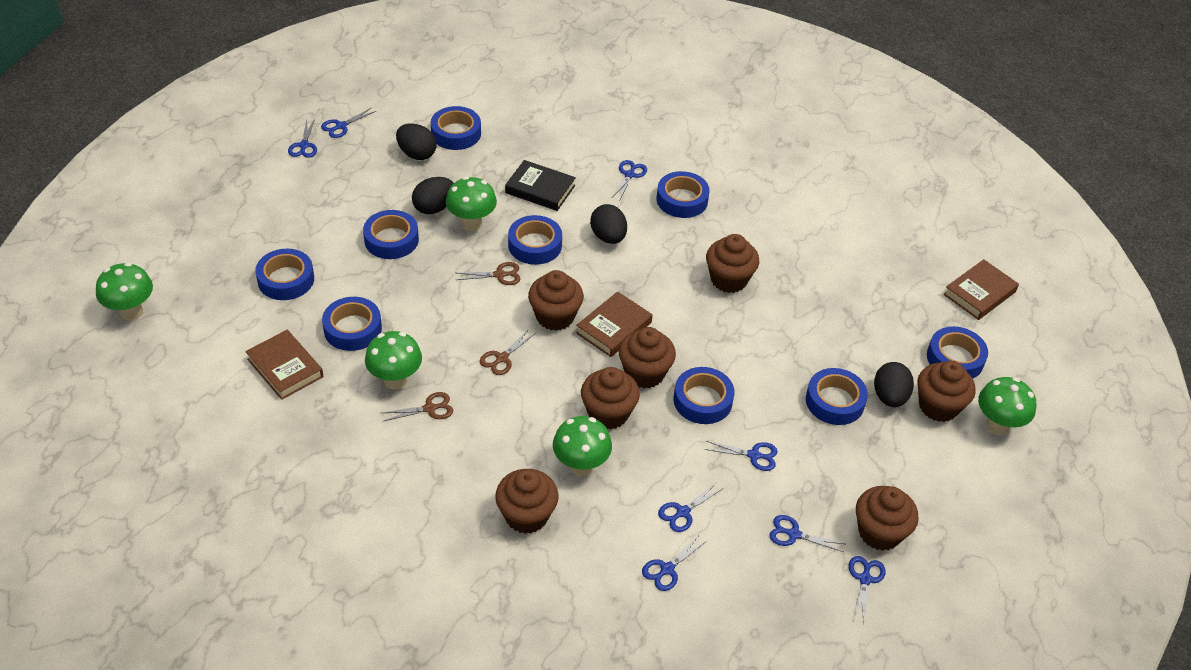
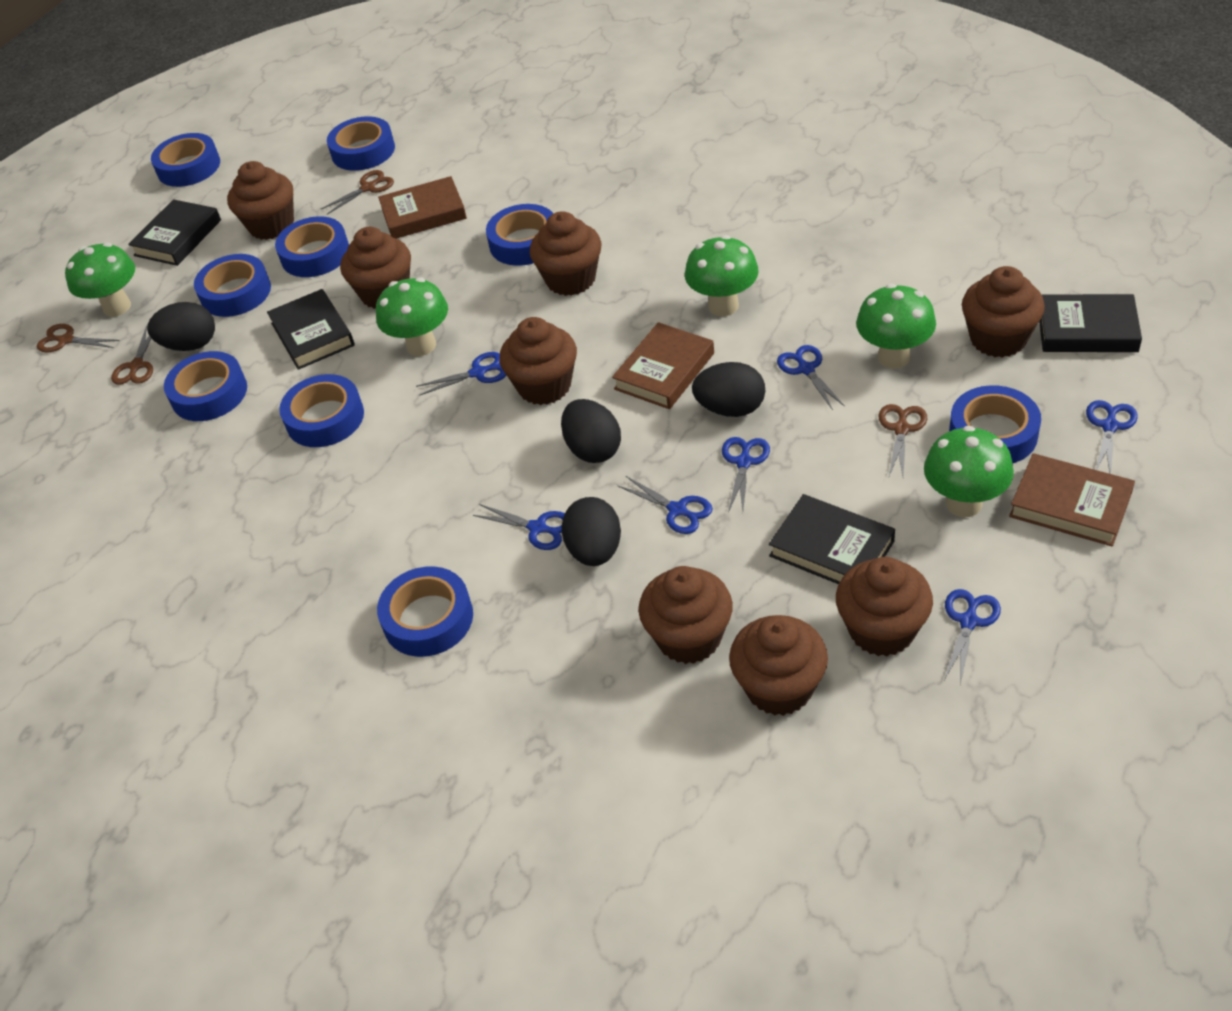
black book: 1 -> 4
blue scissors: 8 -> 7
brown cupcake: 7 -> 8
brown scissors: 3 -> 4

